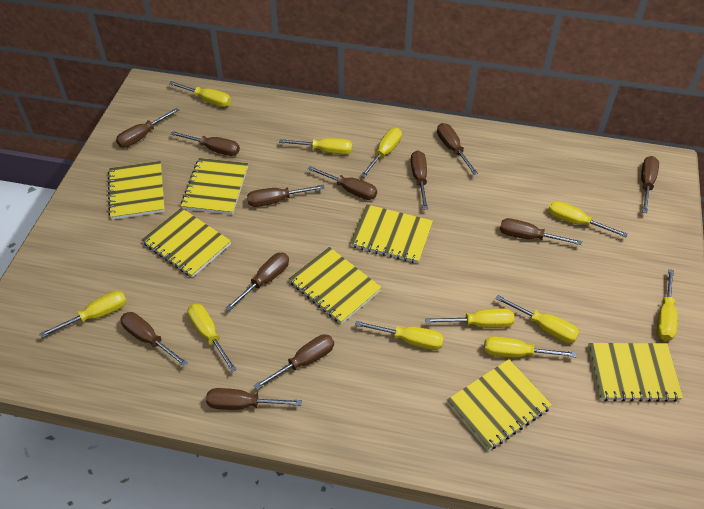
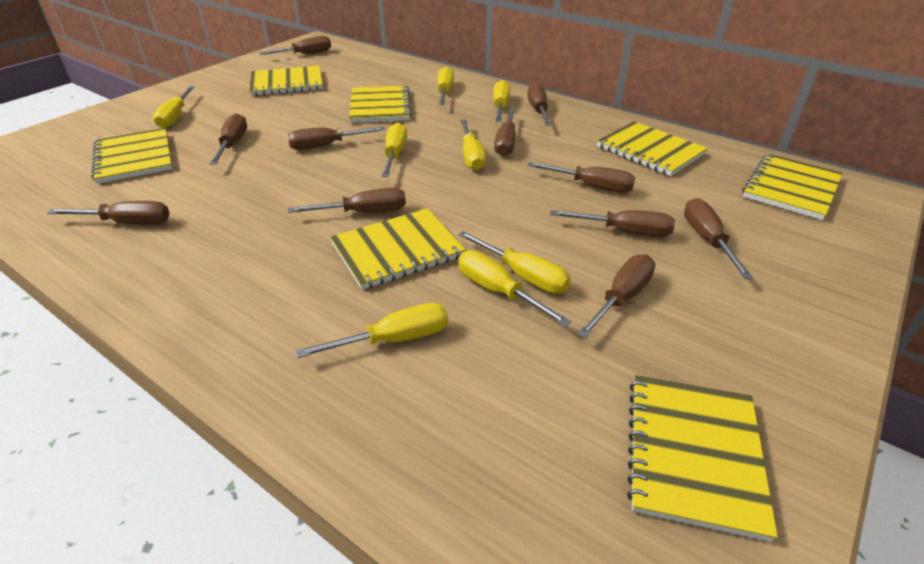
brown screwdriver: 12 -> 11
yellow screwdriver: 11 -> 8

